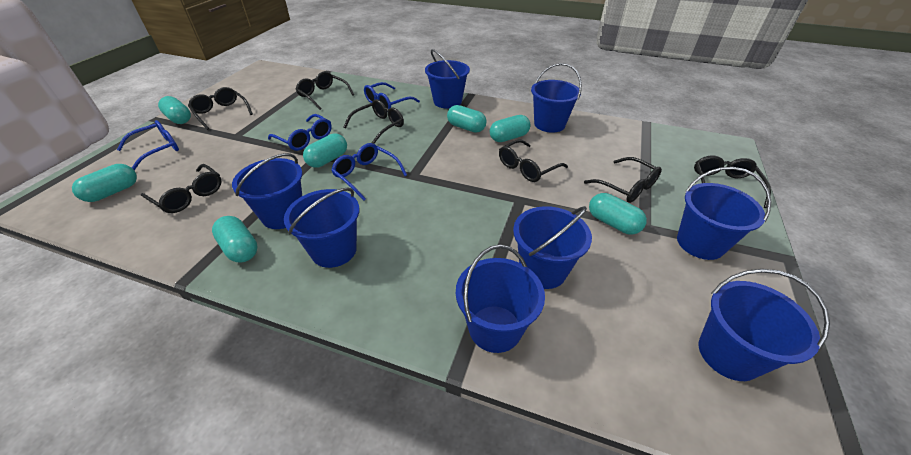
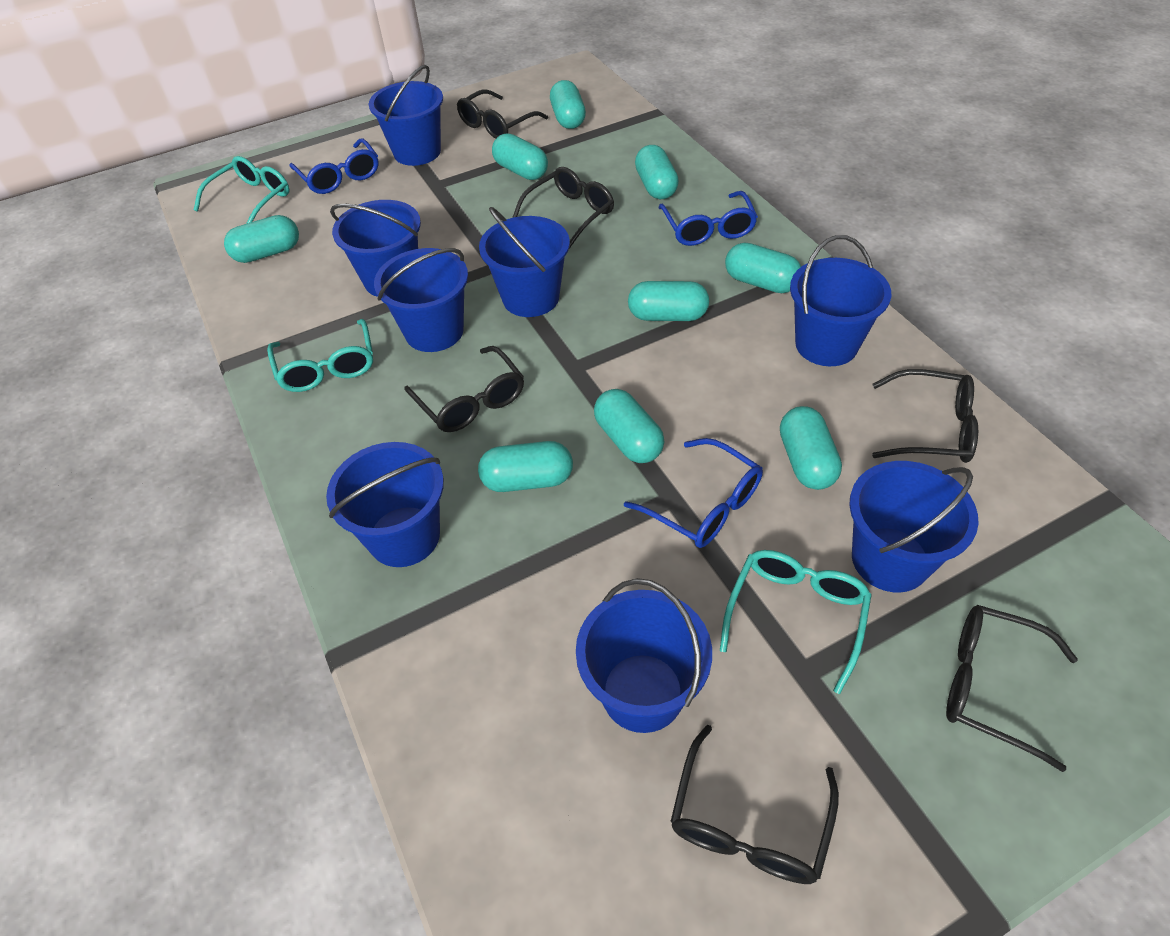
black glasses: 7 -> 6
blue glasses: 4 -> 3
turquoise capsule: 7 -> 9
turquoise glasses: 0 -> 3

